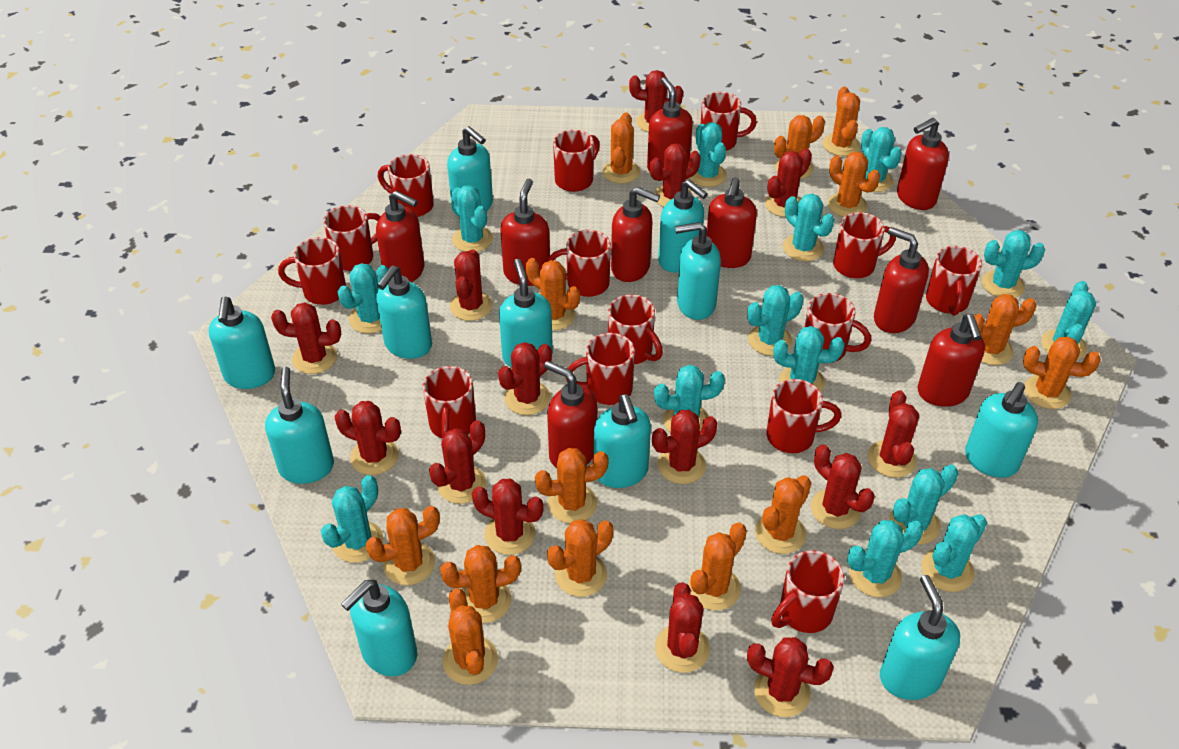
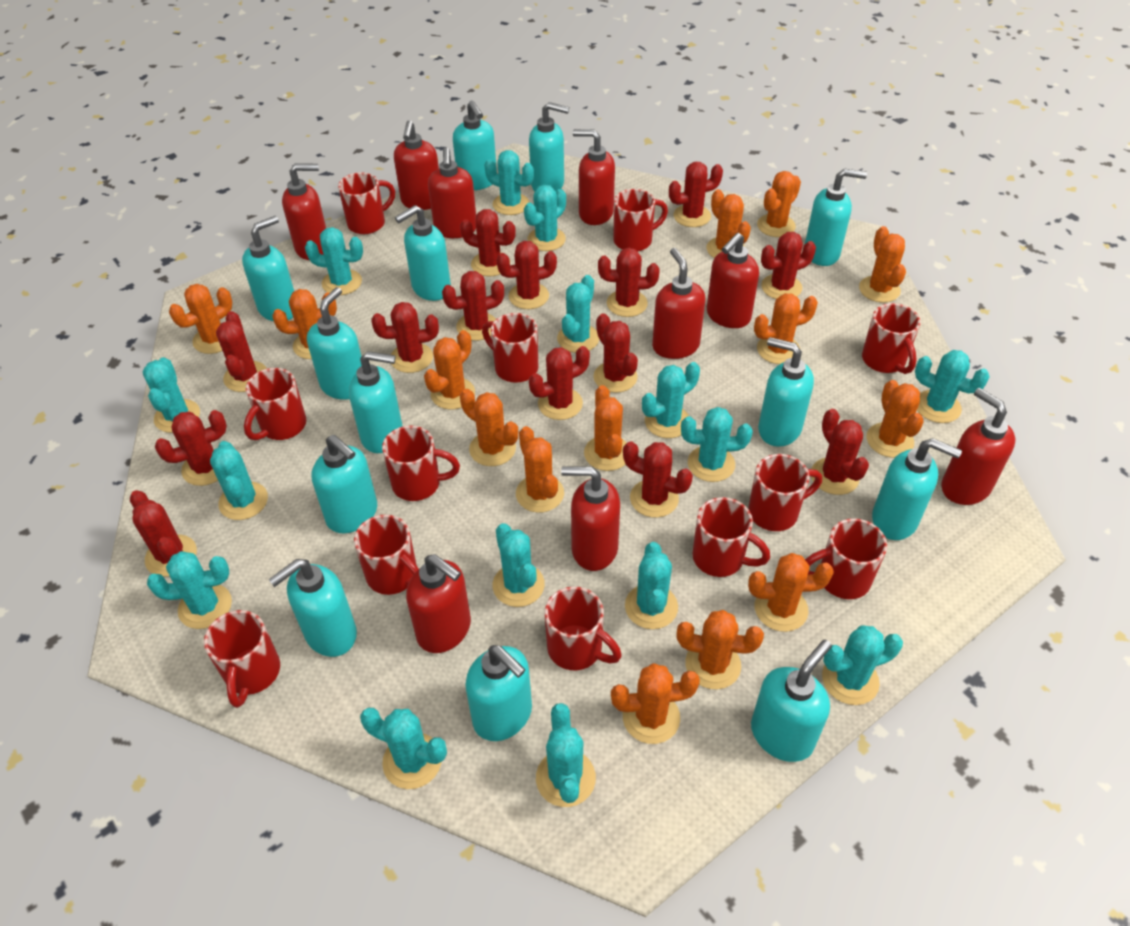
red mug: 14 -> 12
turquoise cactus: 14 -> 15
turquoise soap dispenser: 11 -> 13

